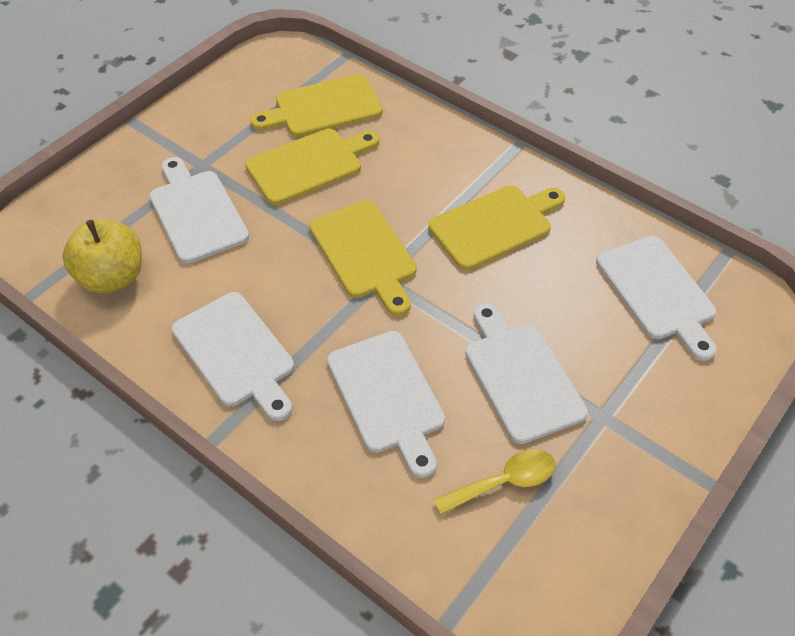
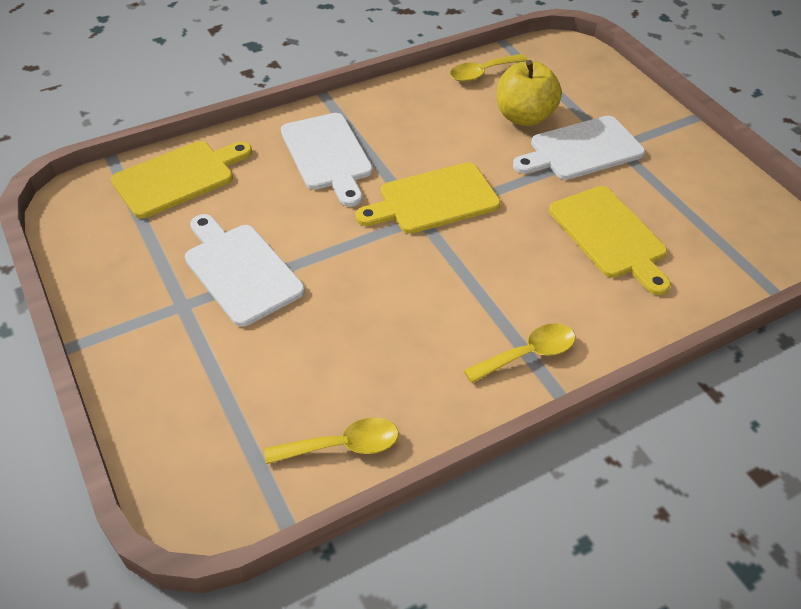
white cutting board: 5 -> 3
yellow cutting board: 4 -> 3
yellow spoon: 1 -> 3

